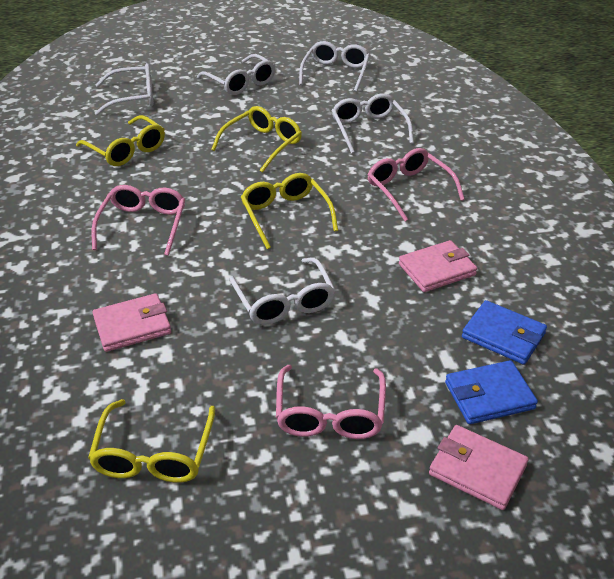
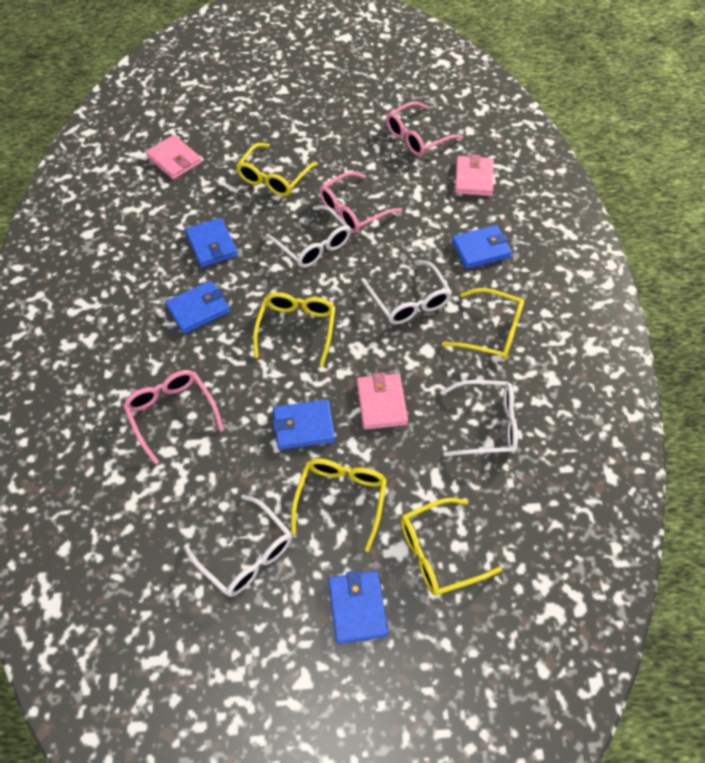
blue wallet: 2 -> 5
white glasses: 5 -> 4
yellow glasses: 4 -> 5

